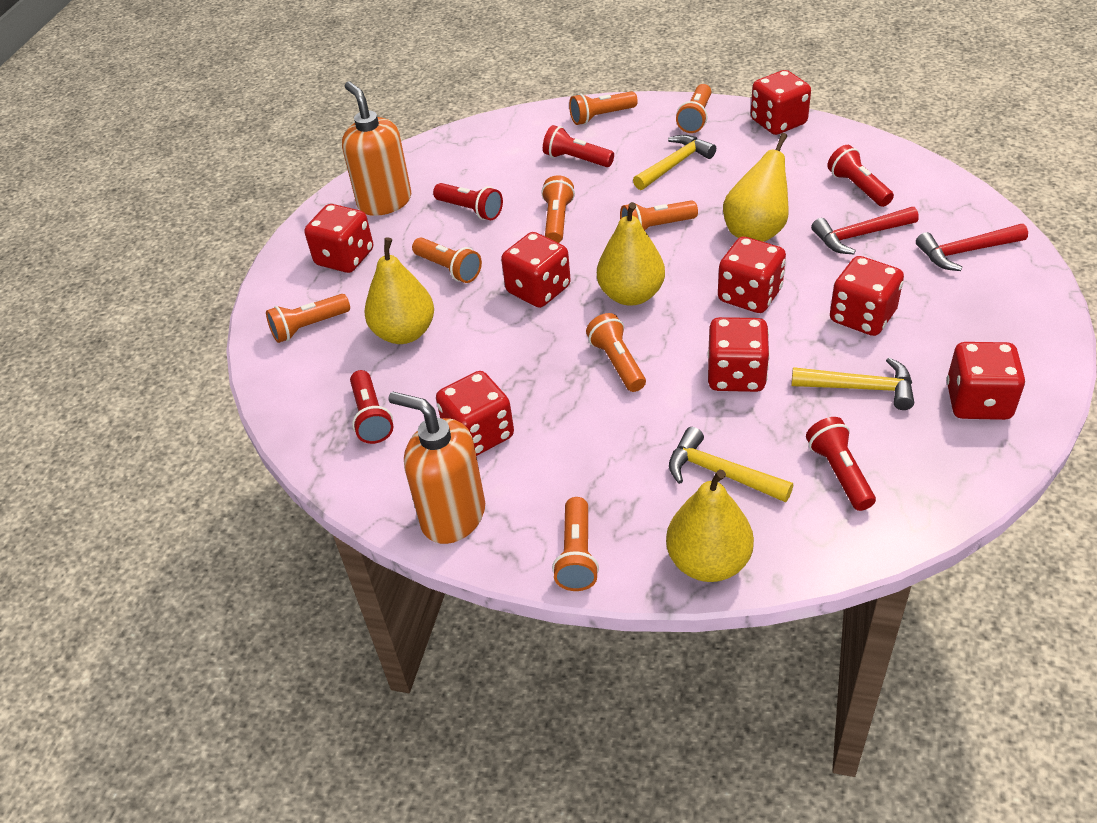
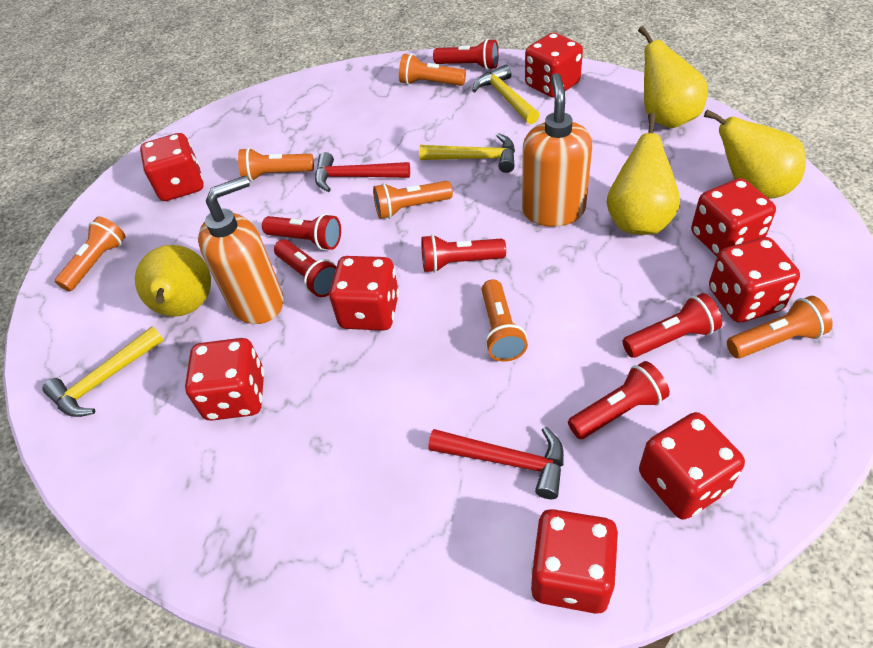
orange flashlight: 8 -> 6
red flashlight: 5 -> 6

